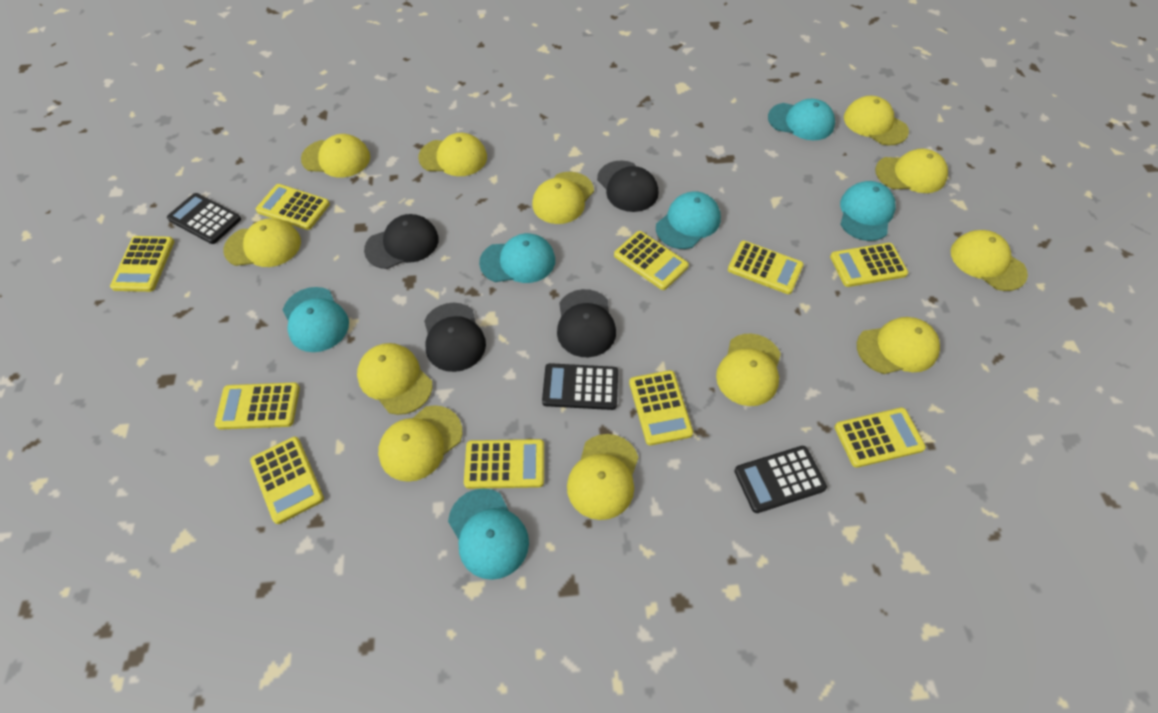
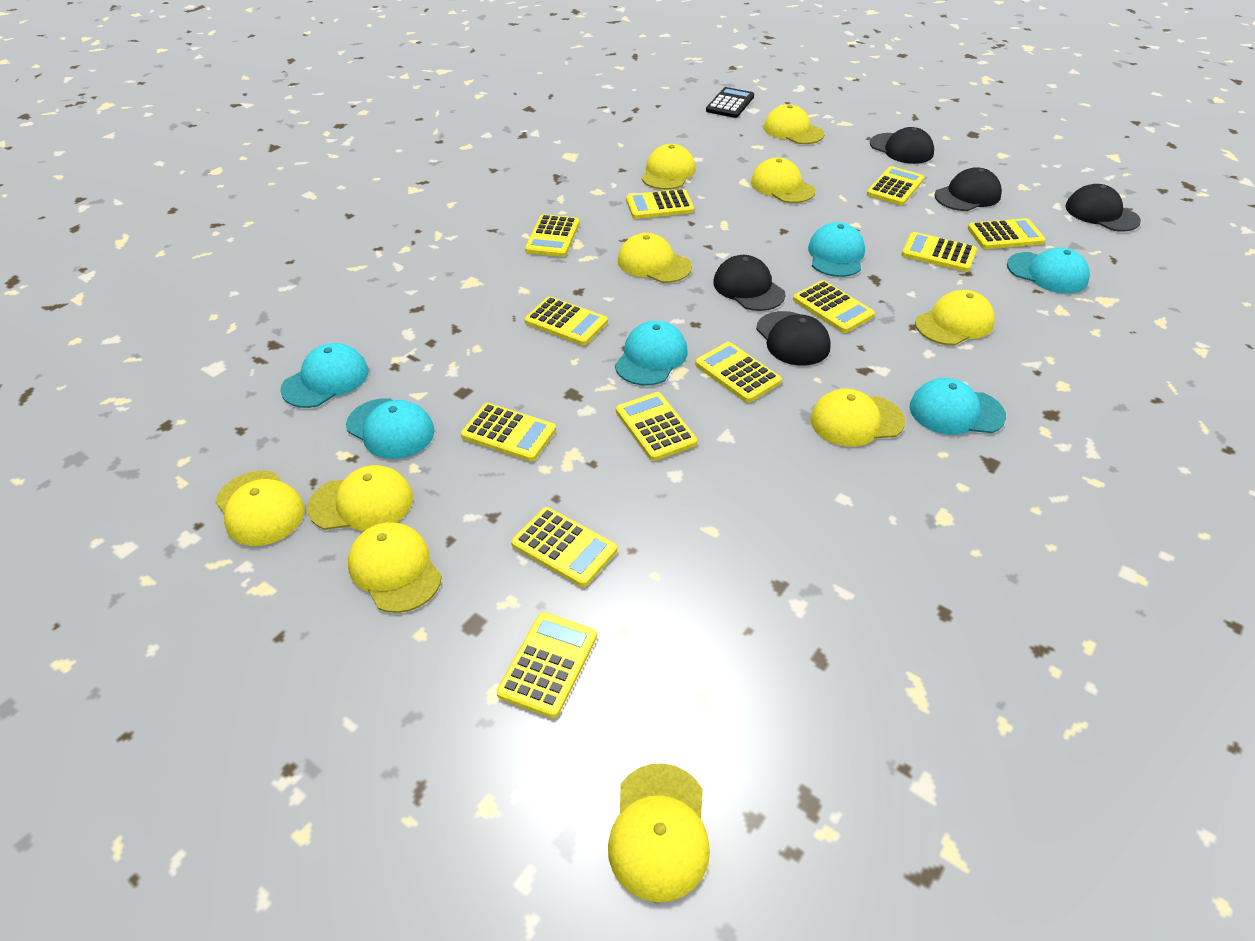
black calculator: 3 -> 1
black cap: 4 -> 5
yellow calculator: 10 -> 12
yellow cap: 12 -> 10

